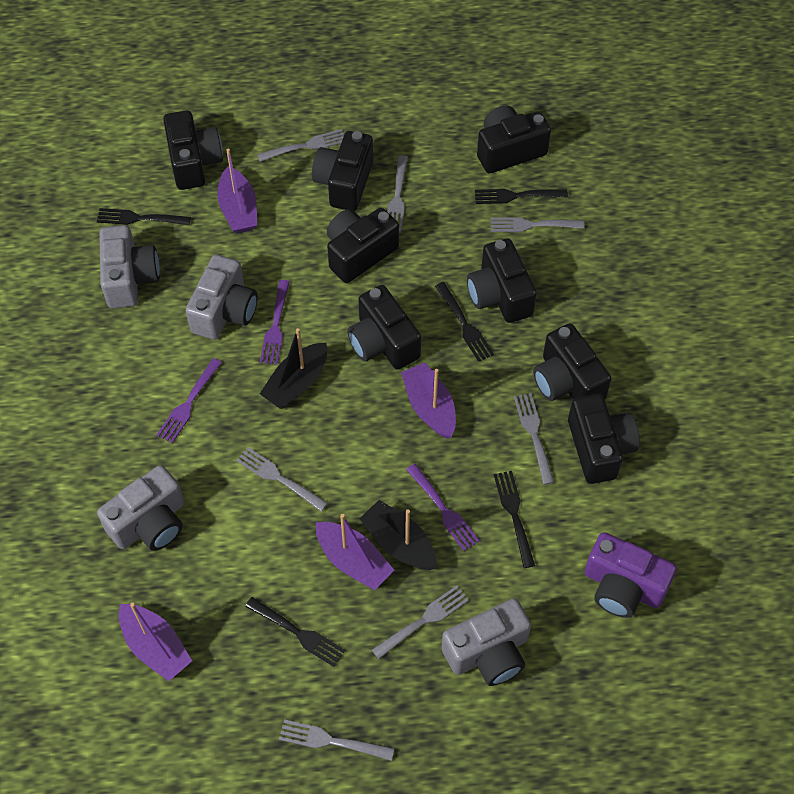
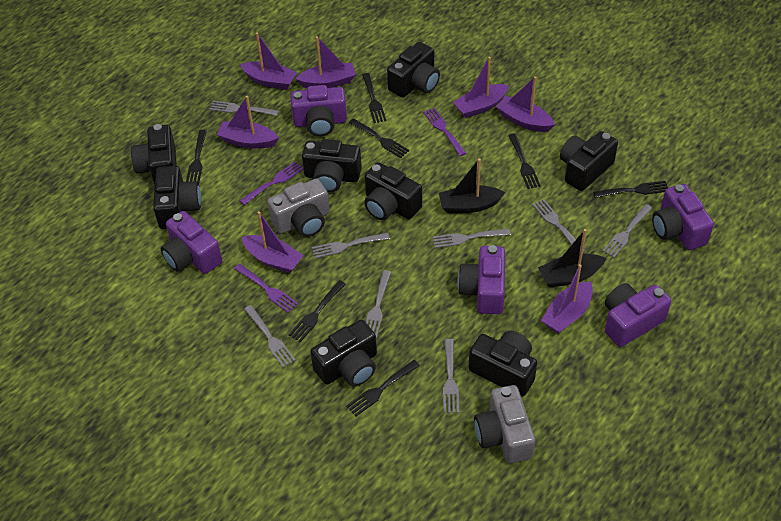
black fork: 5 -> 7
grey camera: 4 -> 2
grey fork: 7 -> 8
purple boat: 4 -> 7
purple camera: 1 -> 5

